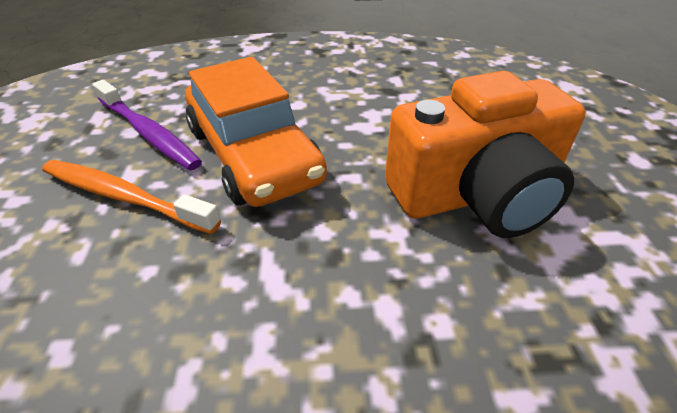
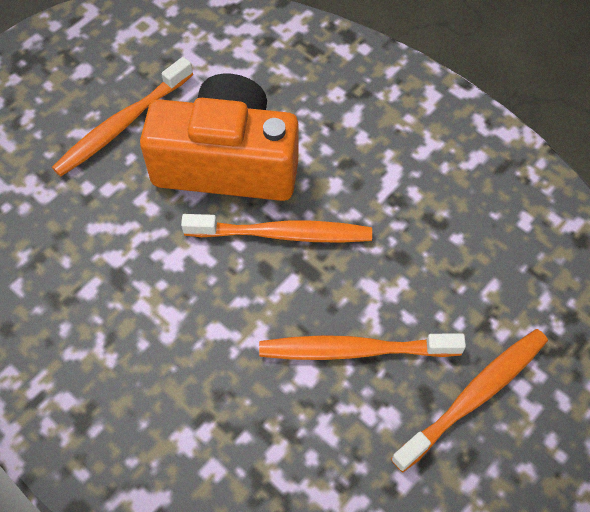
orange car: 1 -> 0
orange toothbrush: 1 -> 4
purple toothbrush: 1 -> 0

